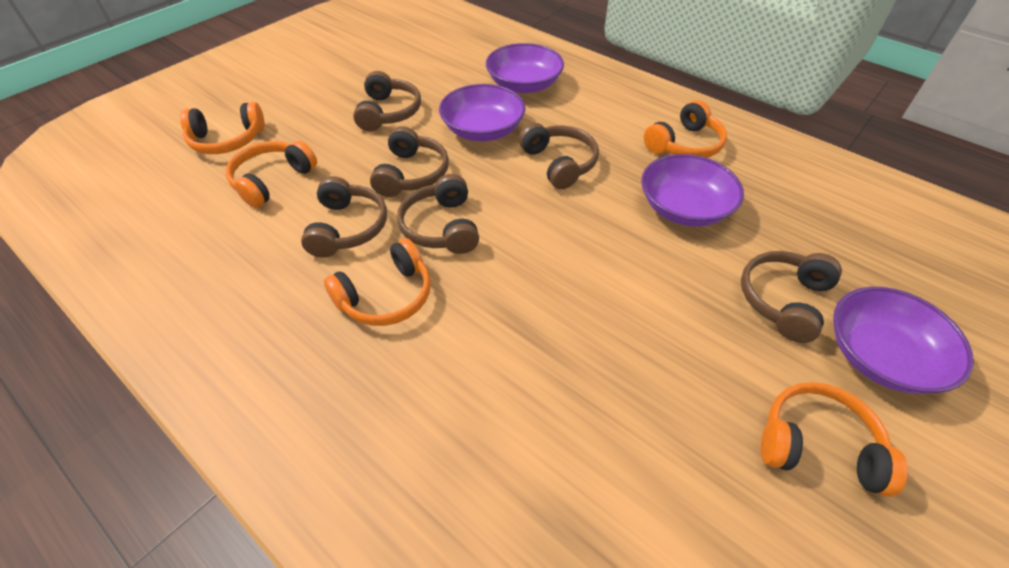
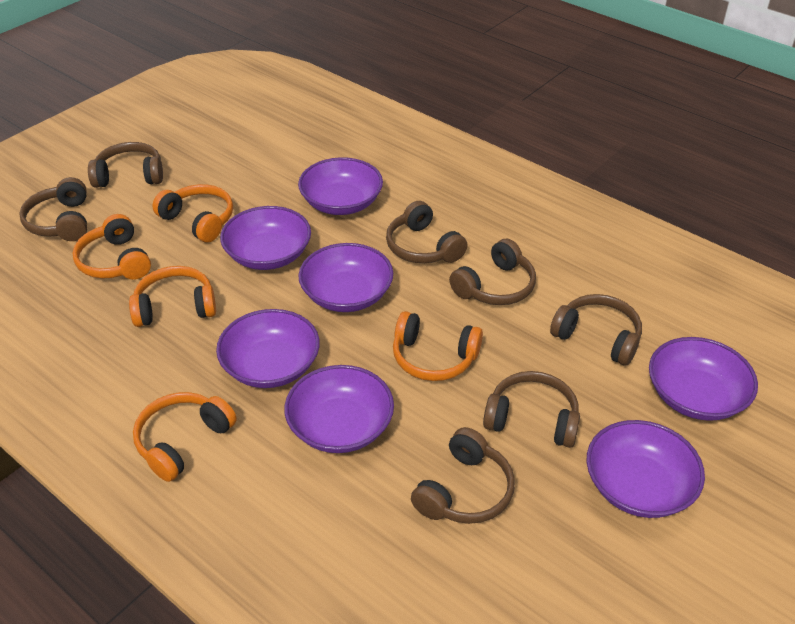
brown headphones: 6 -> 7
purple bowl: 4 -> 7

